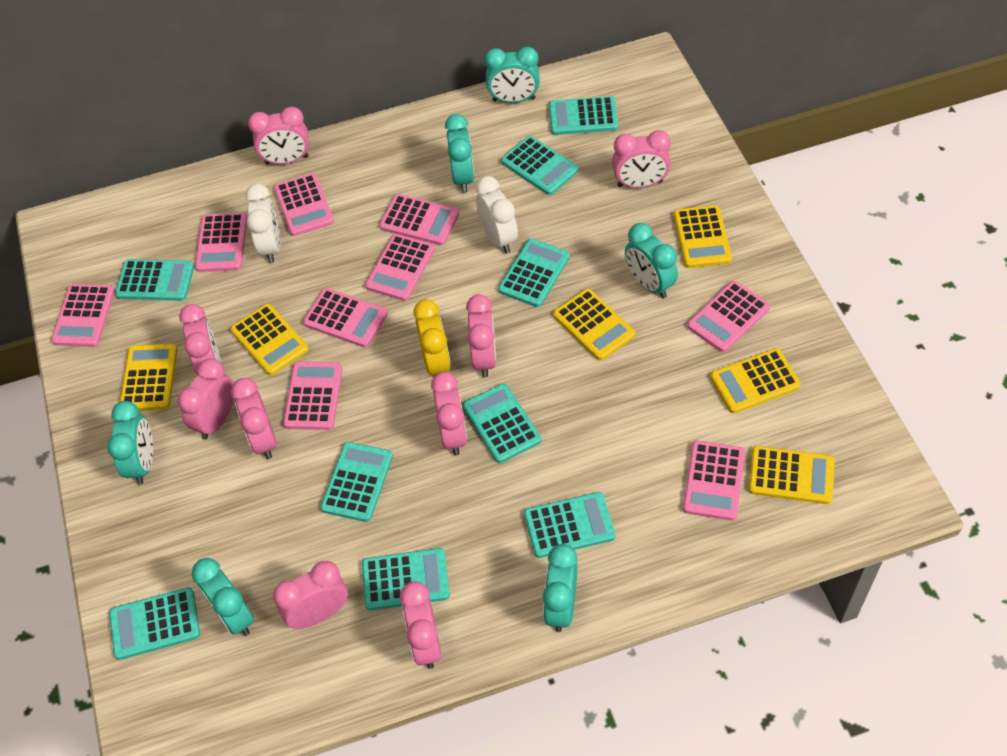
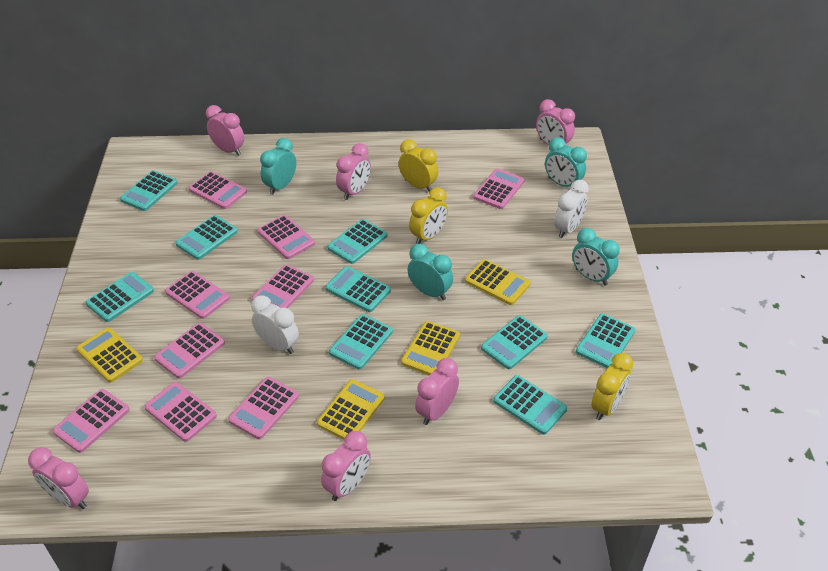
pink clock: 9 -> 6
turquoise clock: 6 -> 4
yellow calculator: 6 -> 4
yellow clock: 1 -> 3

